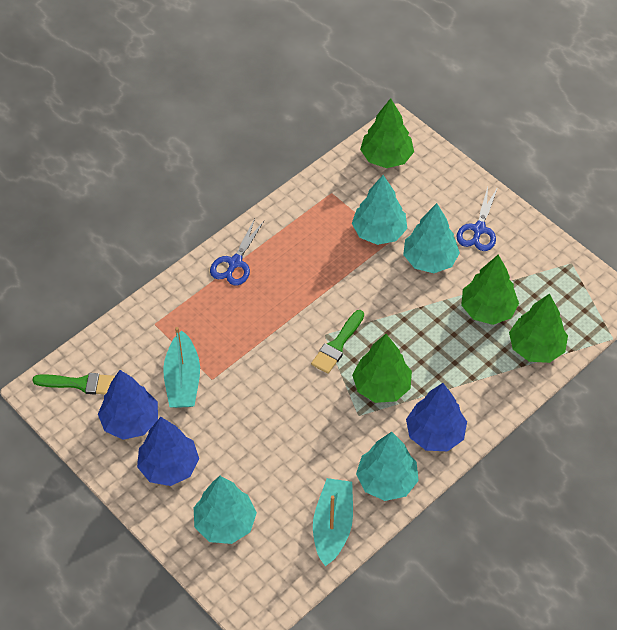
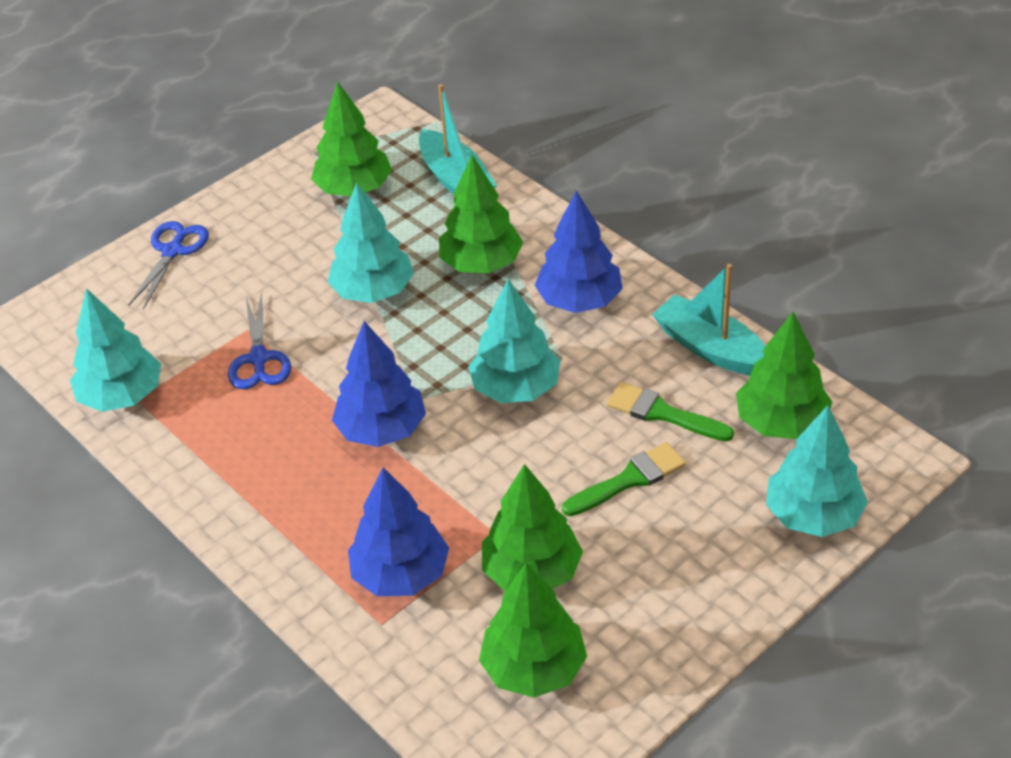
green tree: 4 -> 5

